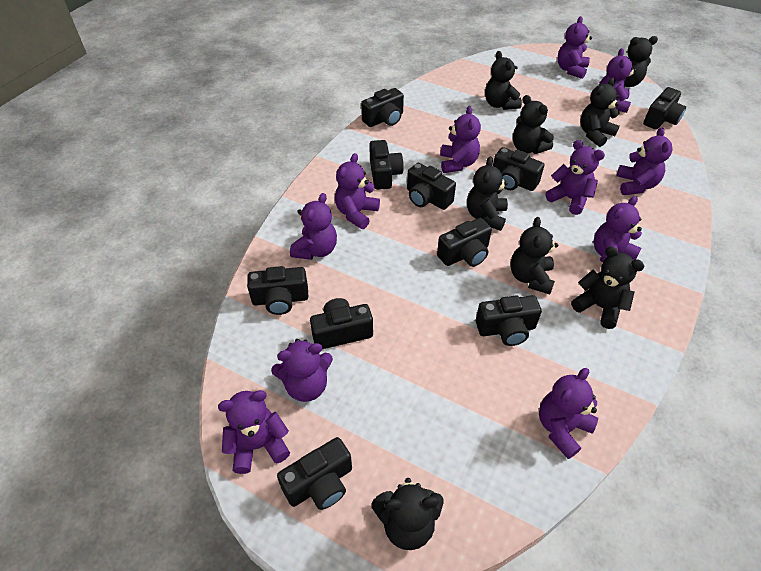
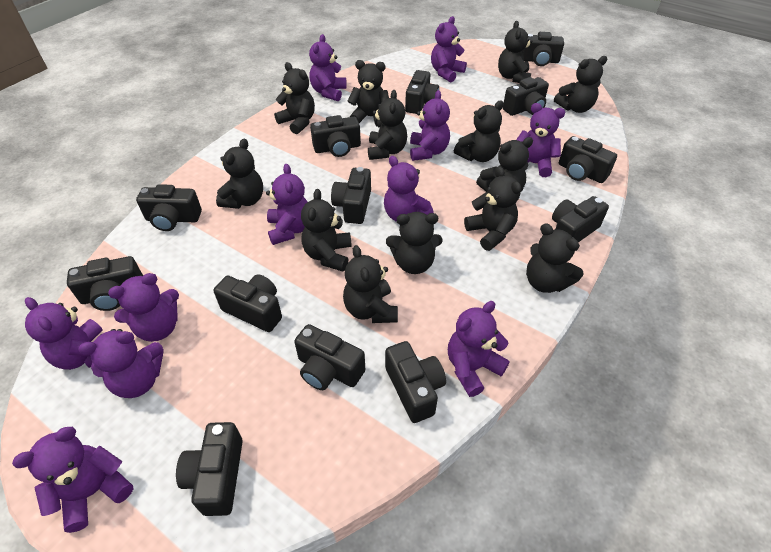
black camera: 10 -> 13
black teddy bear: 8 -> 13

